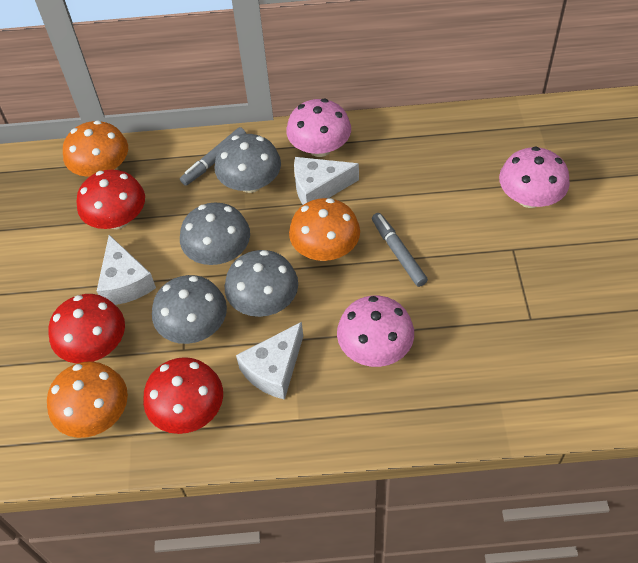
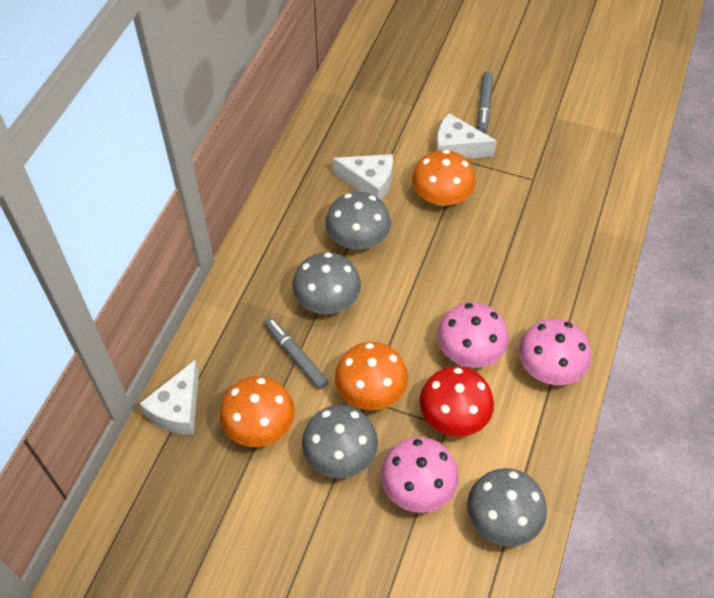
red mushroom: 3 -> 1

